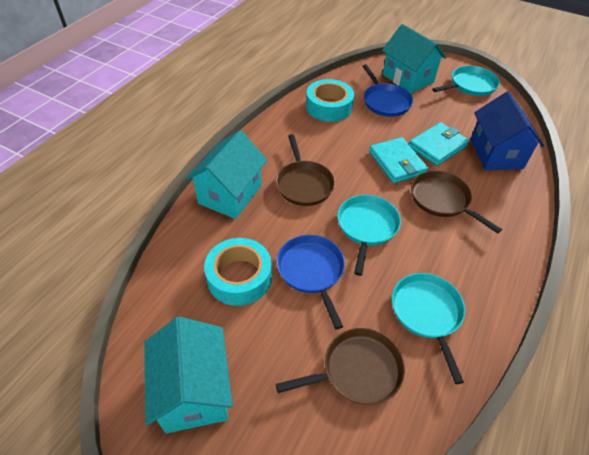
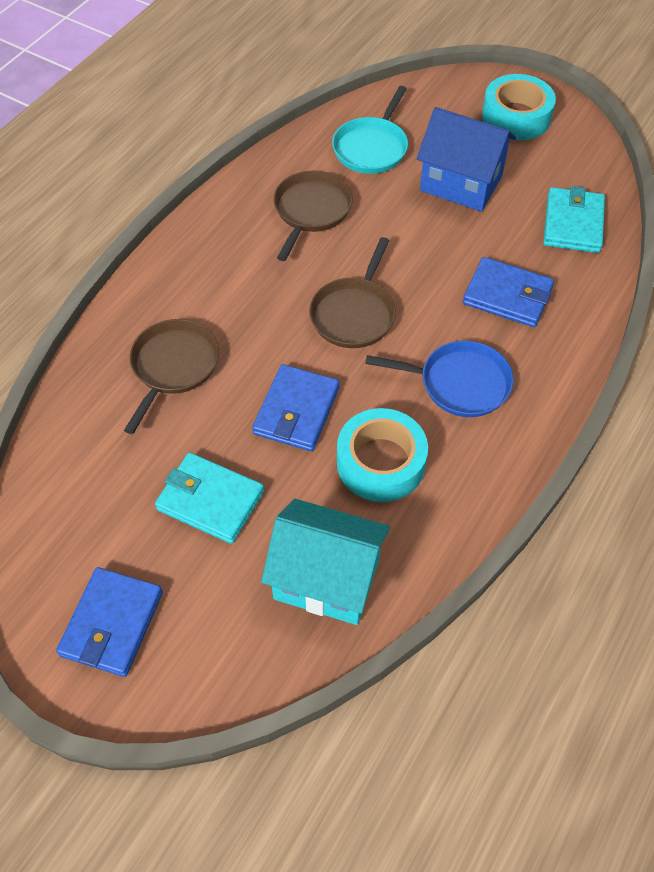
blue pan: 2 -> 1
blue wallet: 0 -> 3
turquoise house: 3 -> 1
turquoise pan: 3 -> 1

